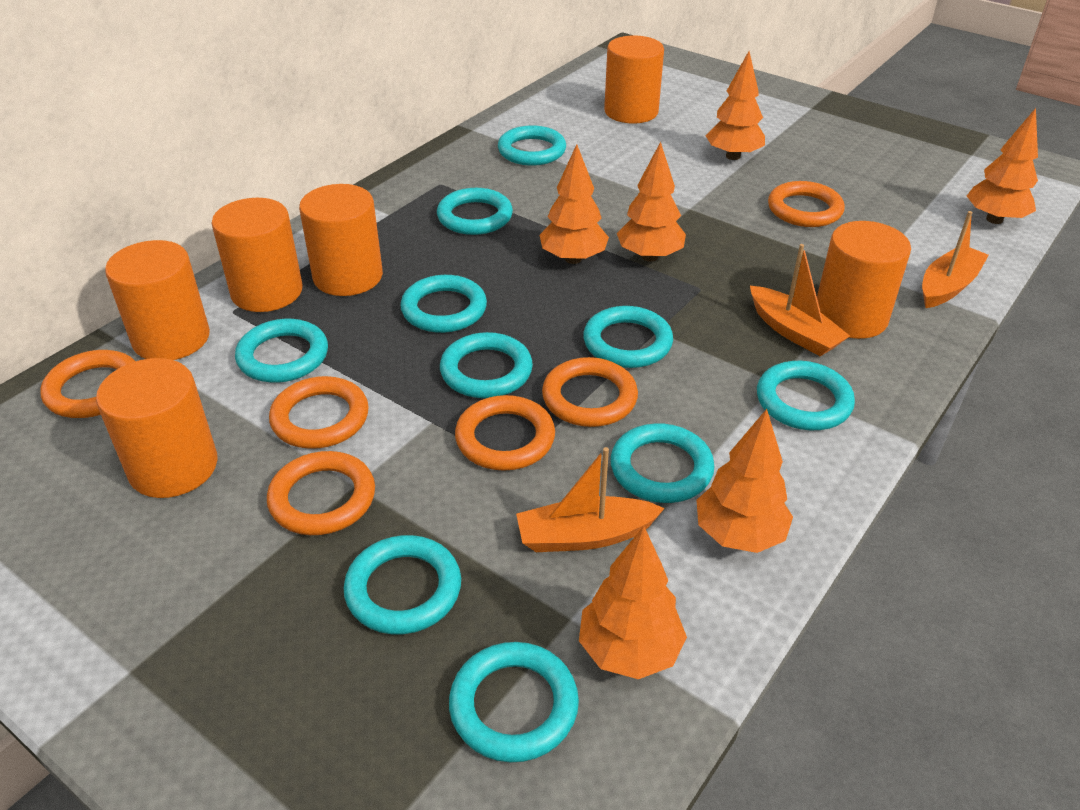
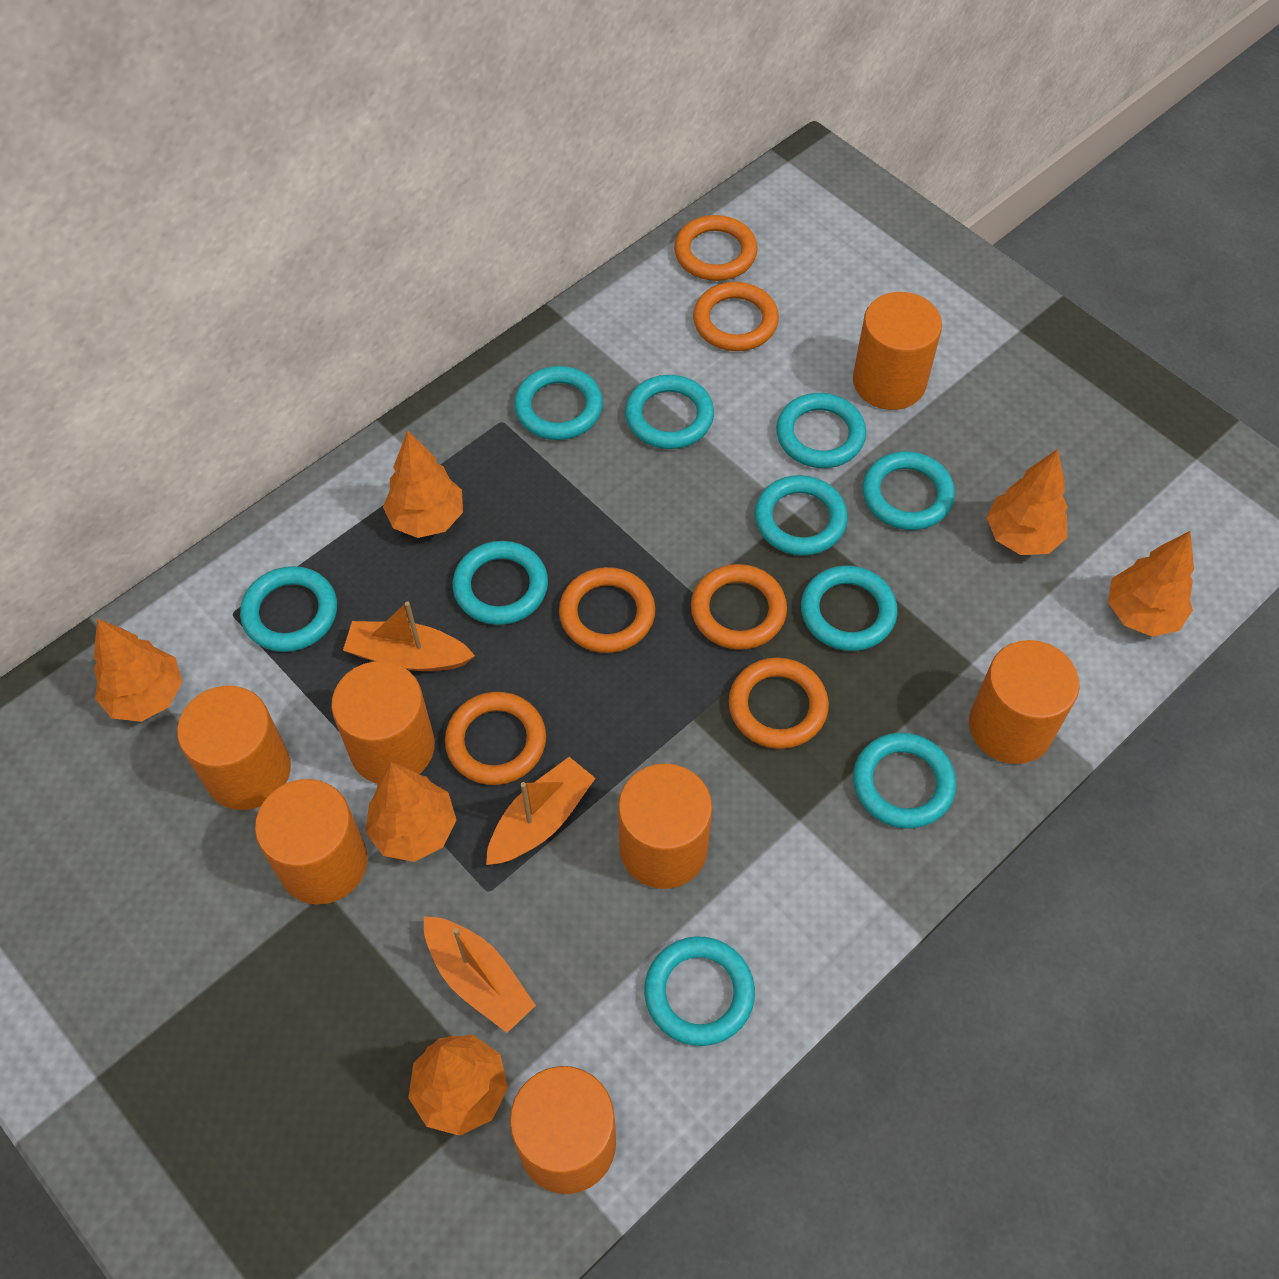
orange cylinder: 6 -> 7

